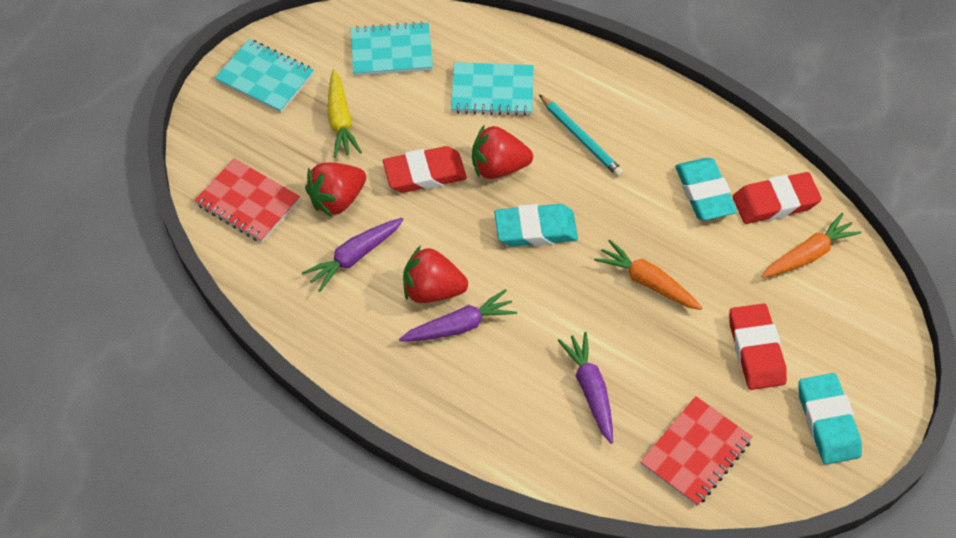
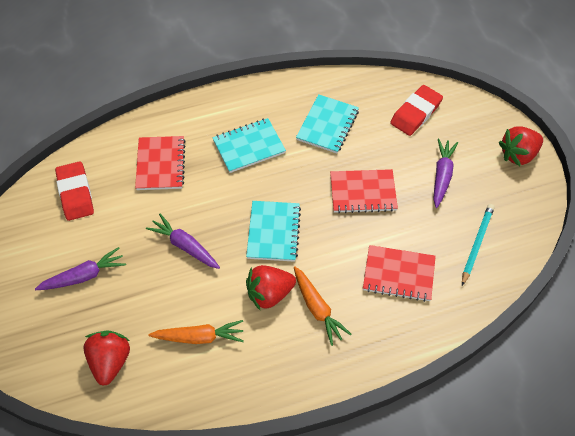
red eraser: 3 -> 2
red notebook: 2 -> 3
turquoise eraser: 3 -> 0
yellow carrot: 1 -> 0

